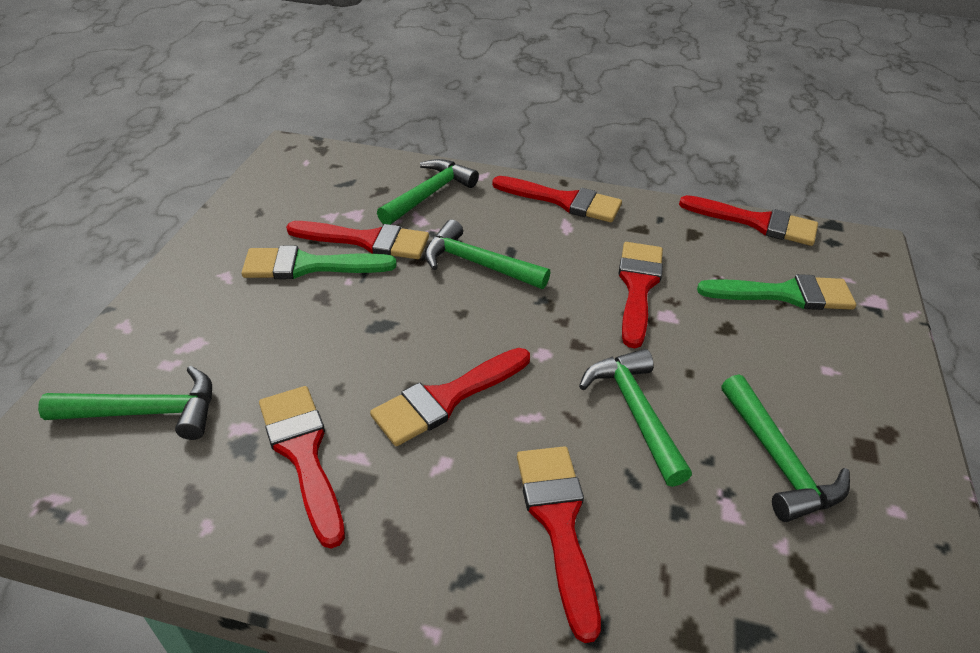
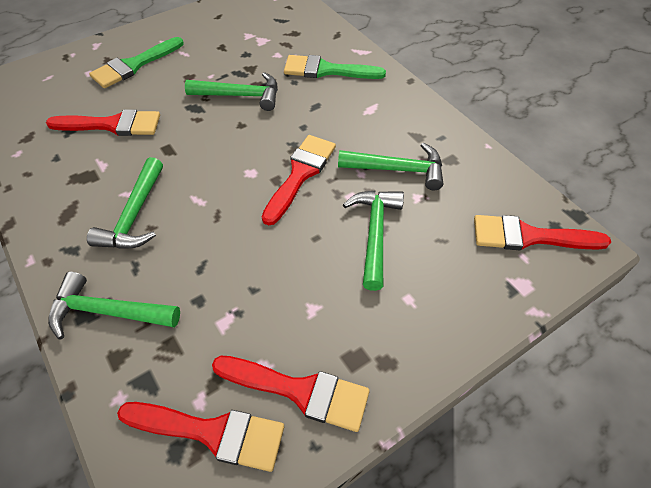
red brush: 7 -> 5

